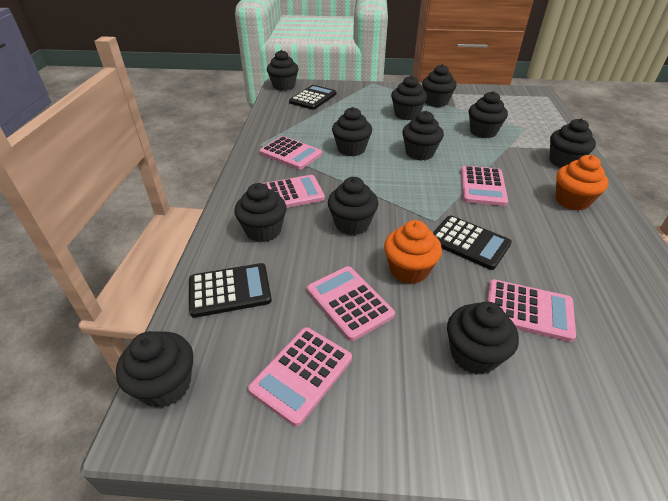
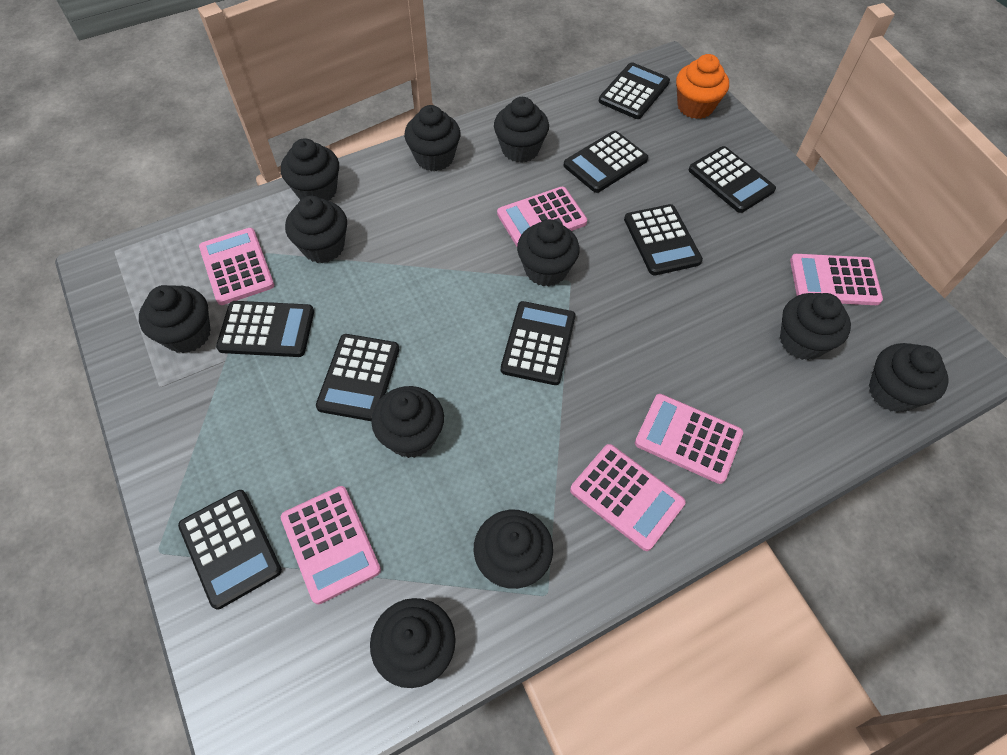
black calculator: 3 -> 8
orange cupcake: 2 -> 1

